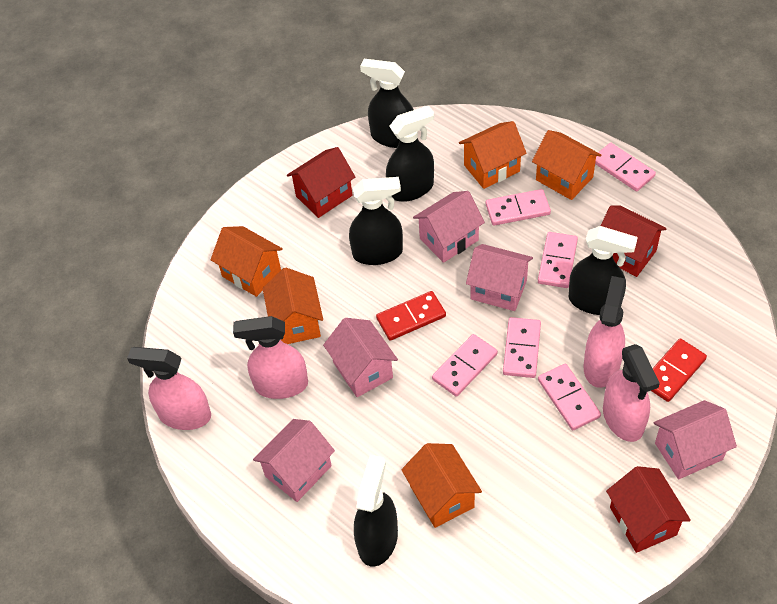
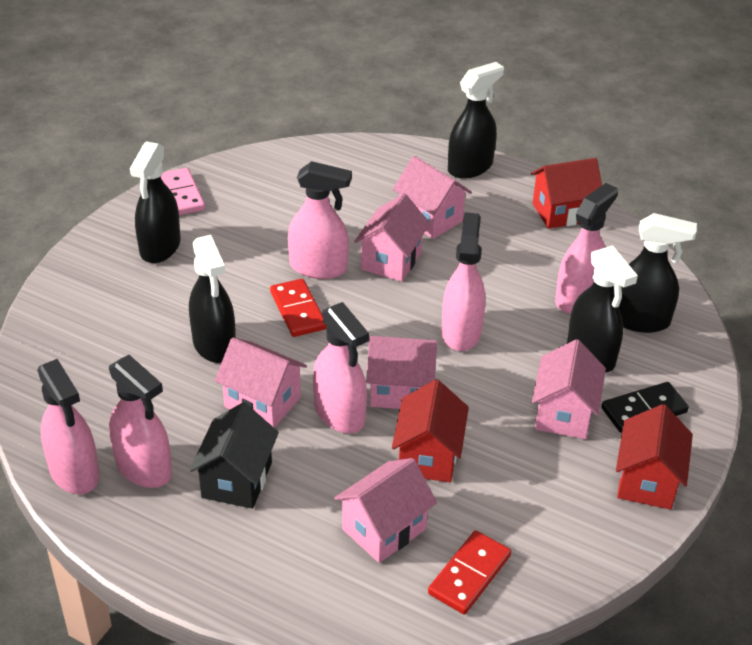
black domino: 0 -> 1
black house: 0 -> 1
orange house: 5 -> 0
pink domino: 6 -> 1
pink house: 5 -> 6
pink spray bottle: 4 -> 6

